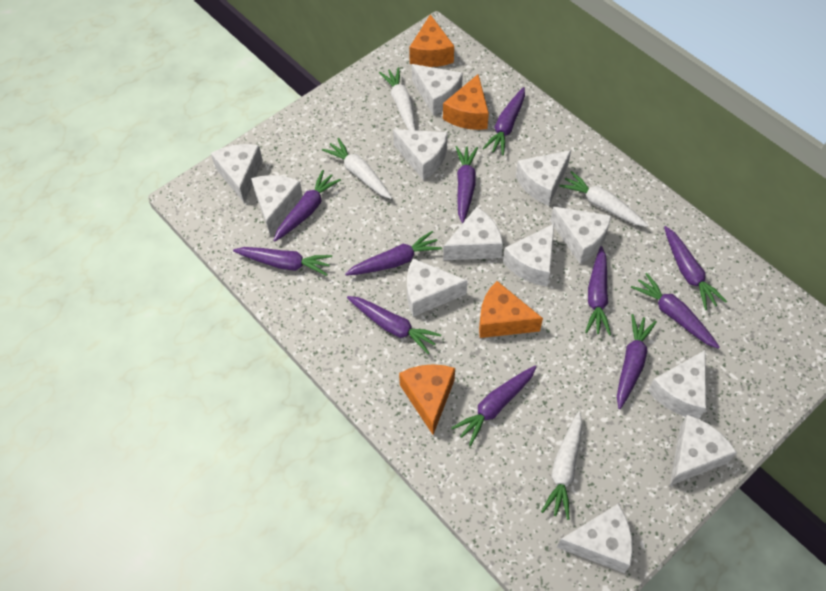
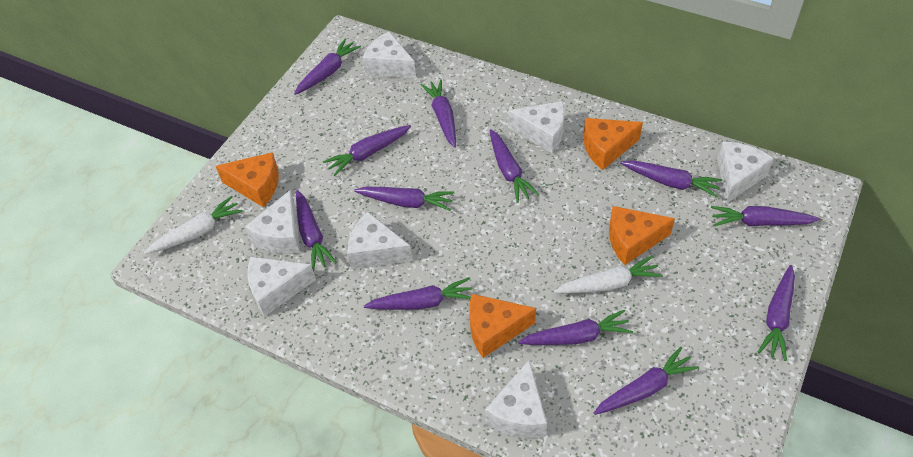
purple carrot: 11 -> 12
white carrot: 4 -> 2
white cheese: 12 -> 7

